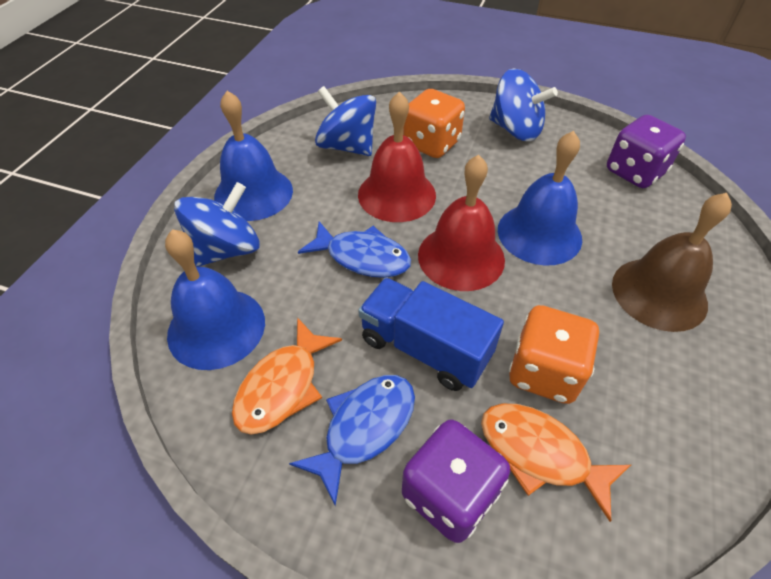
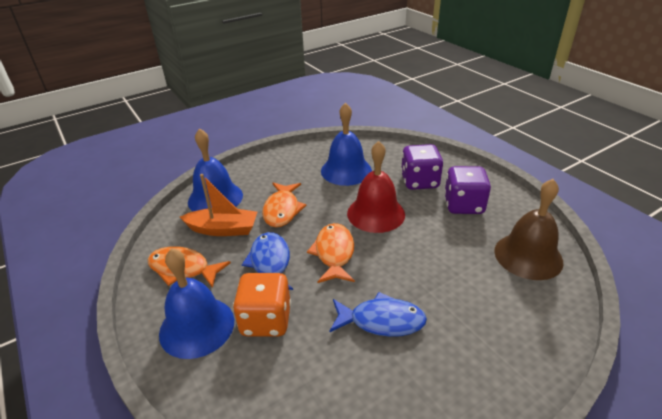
blue spinning top: 3 -> 0
blue truck: 1 -> 0
orange boat: 0 -> 1
orange dice: 2 -> 1
orange fish: 2 -> 3
red bell: 2 -> 1

